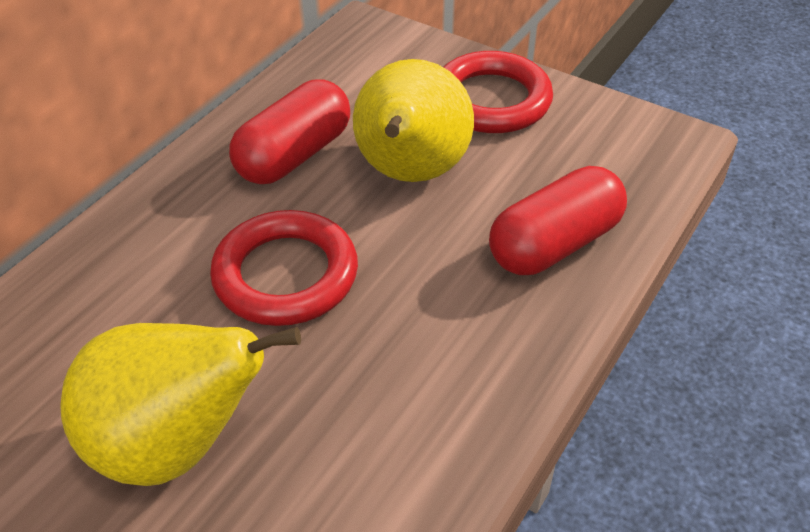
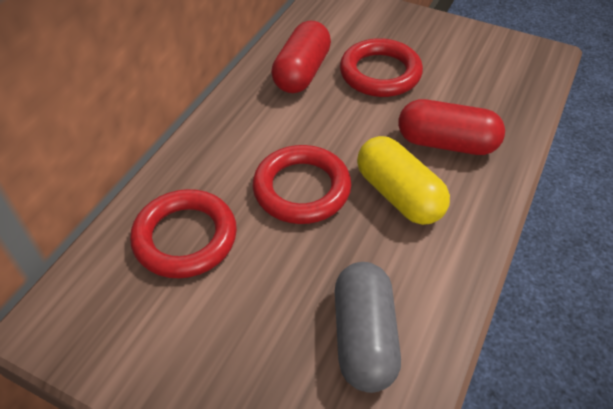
grey capsule: 0 -> 1
red ring: 2 -> 3
yellow capsule: 0 -> 1
yellow pear: 2 -> 0

